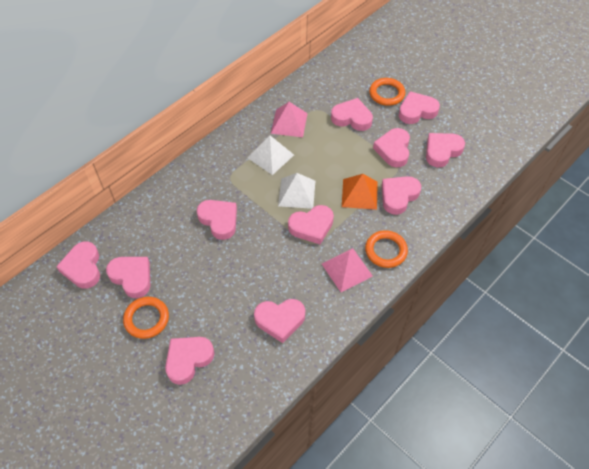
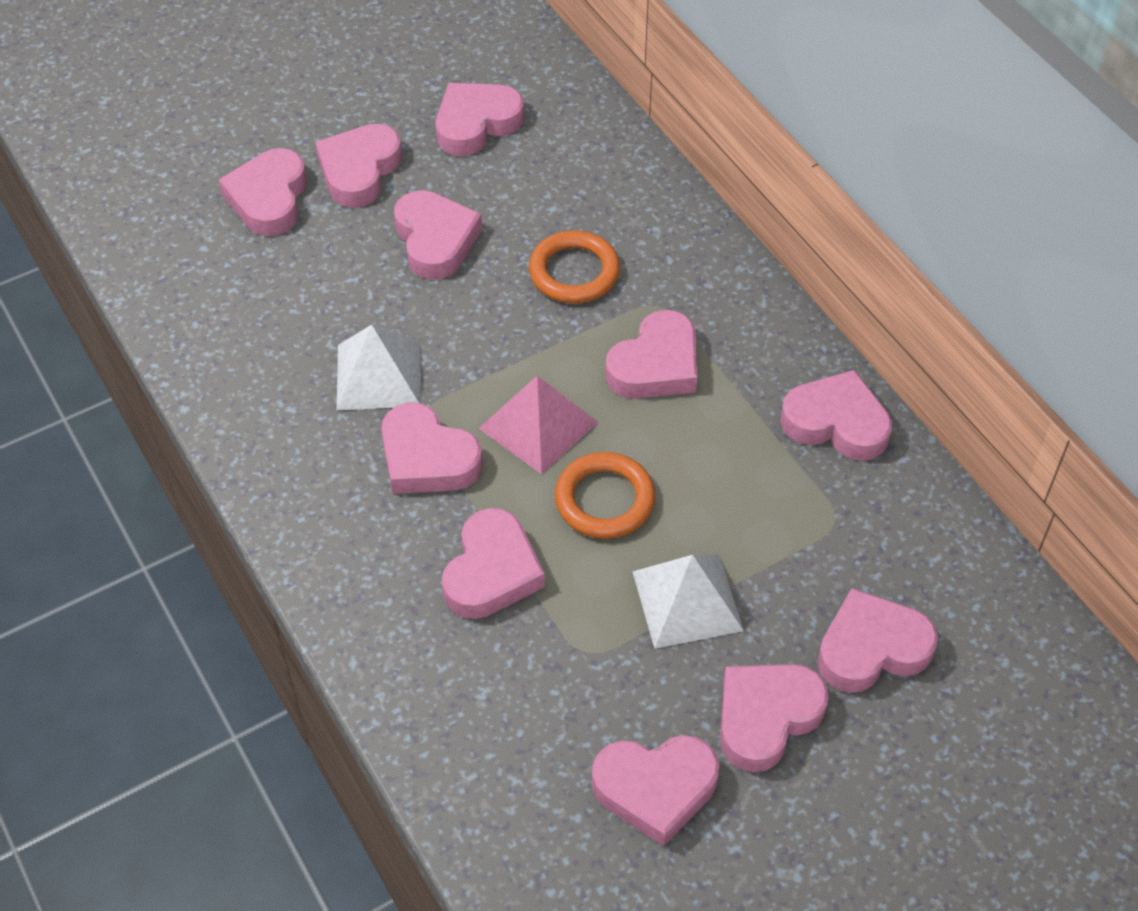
orange pyramid: 1 -> 0
orange ring: 3 -> 2
pink pyramid: 2 -> 1

